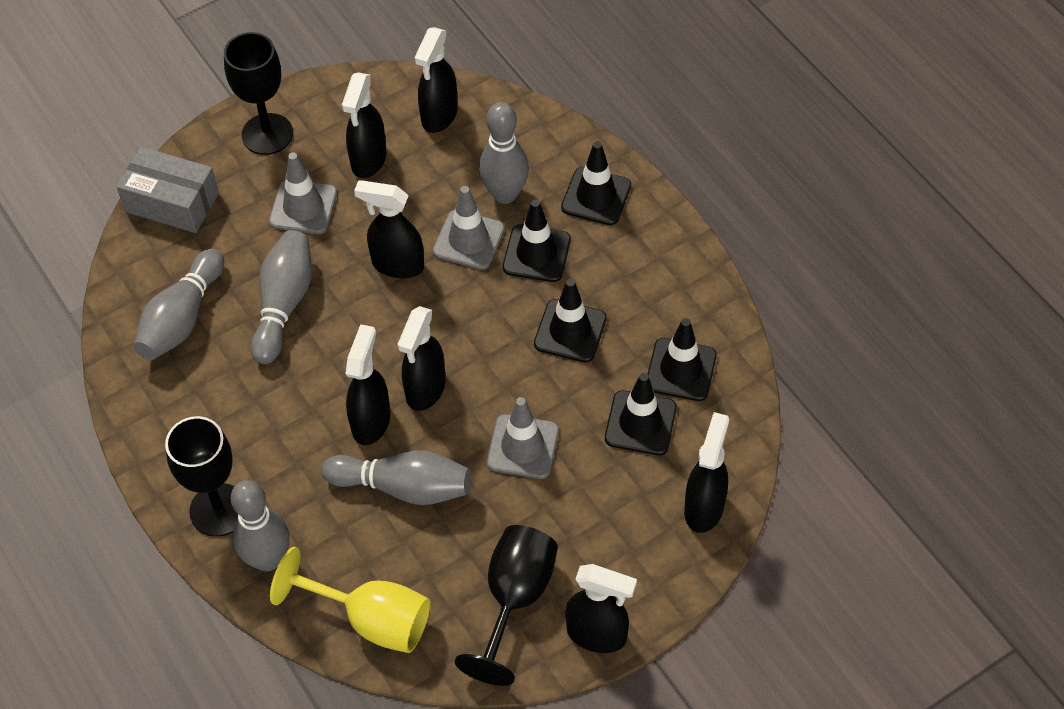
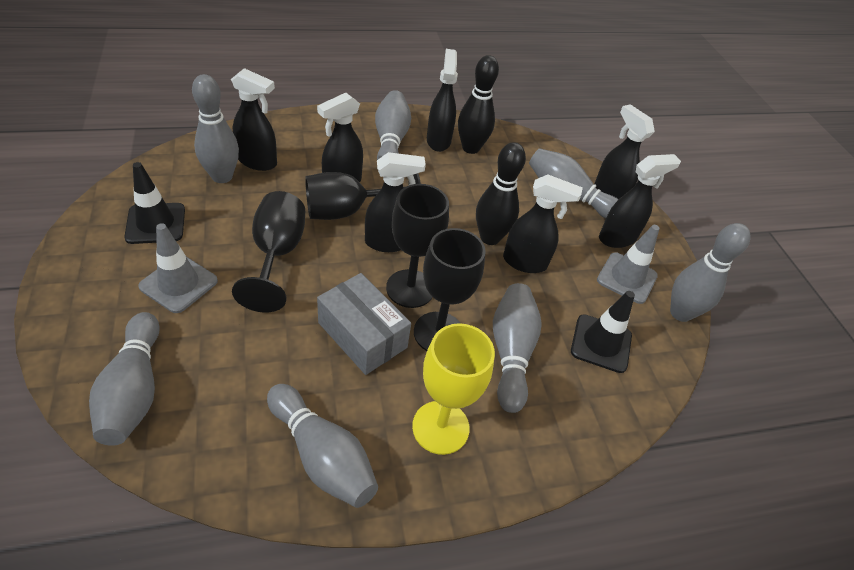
black bowling pin: 0 -> 2
black goblet: 3 -> 4
black traffic cone: 5 -> 2
grey bowling pin: 5 -> 7
grey traffic cone: 3 -> 2

